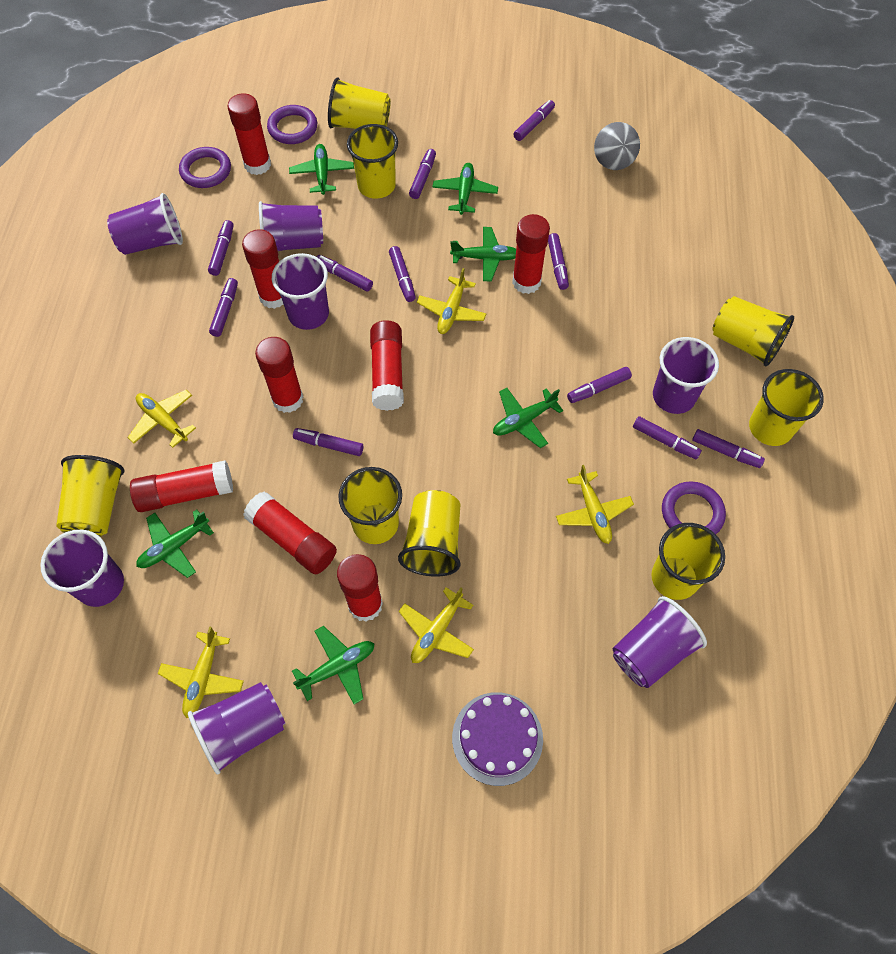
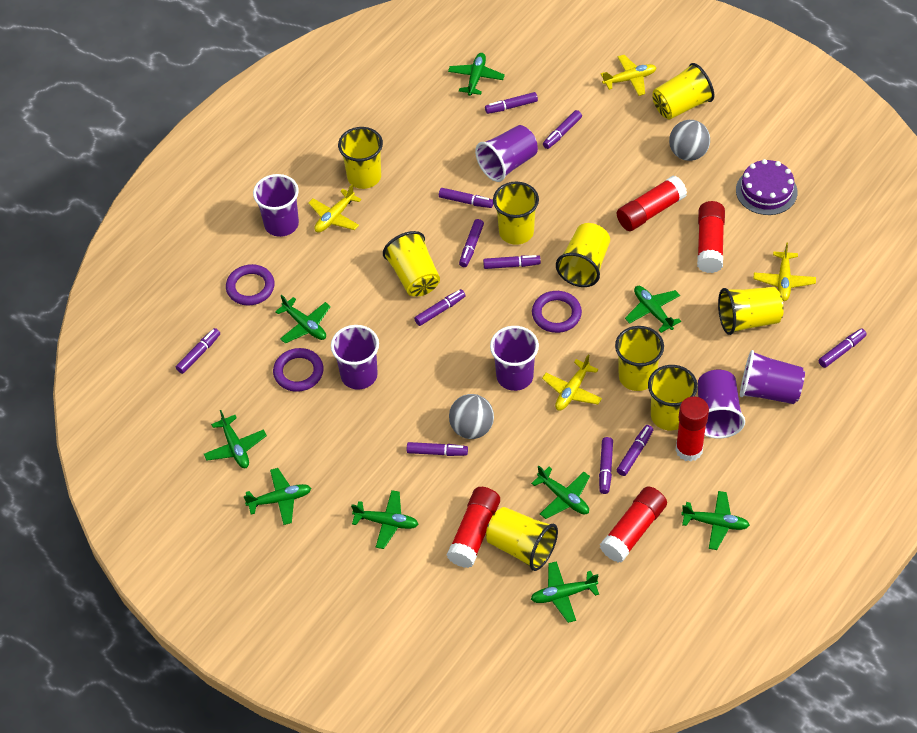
green plane: 6 -> 9
grey ball: 1 -> 2
purple cup: 7 -> 6
red glue stick: 8 -> 5
yellow cup: 8 -> 9
yellow plane: 5 -> 4

